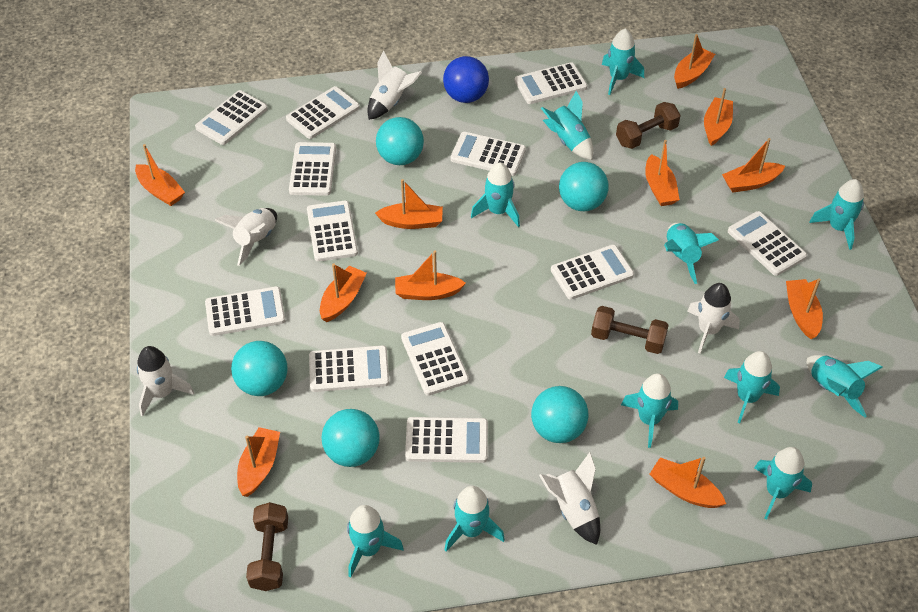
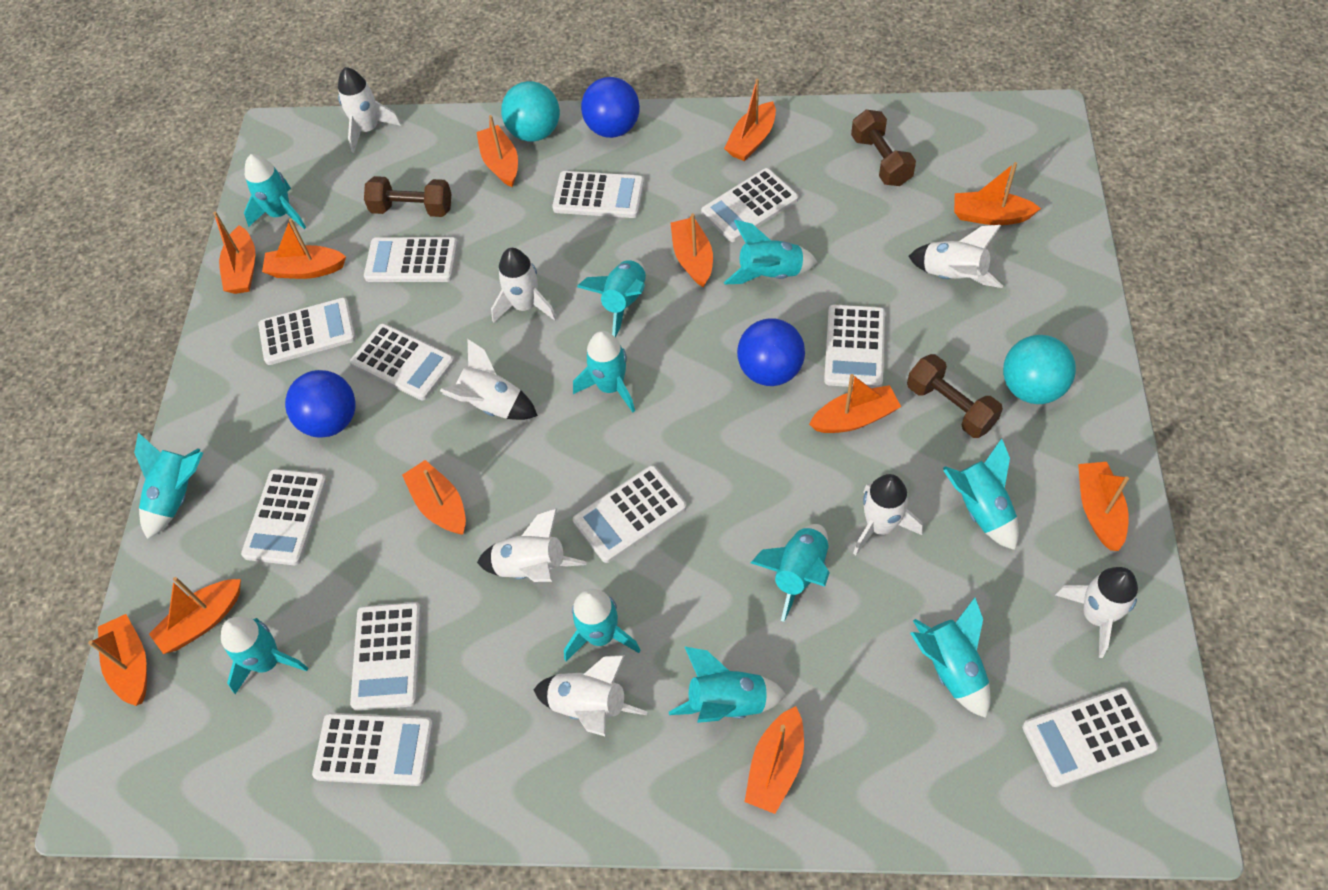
blue ball: 1 -> 3
orange boat: 11 -> 12
turquoise ball: 5 -> 2
white calculator: 12 -> 11
white rocket: 5 -> 8

